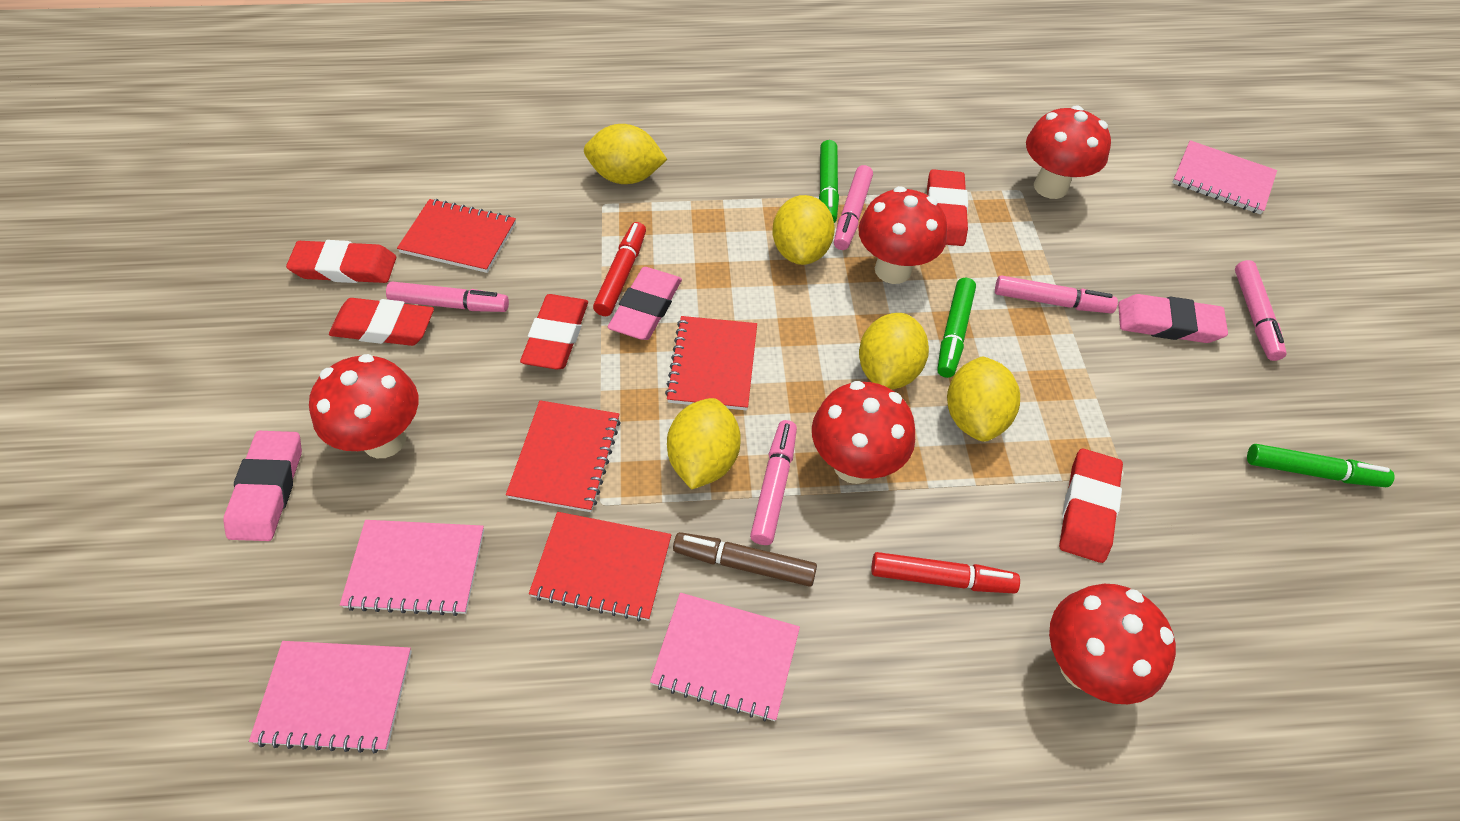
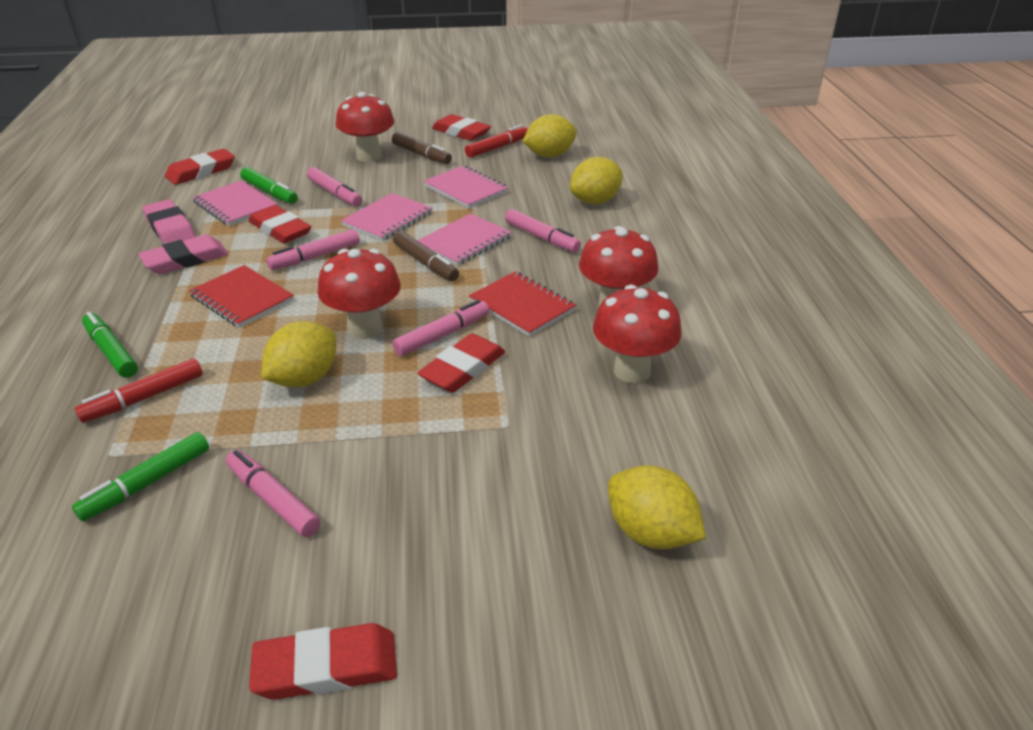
brown marker: 1 -> 2
pink eraser: 3 -> 2
red mushroom: 5 -> 4
red notebook: 4 -> 2
yellow lemon: 5 -> 4

